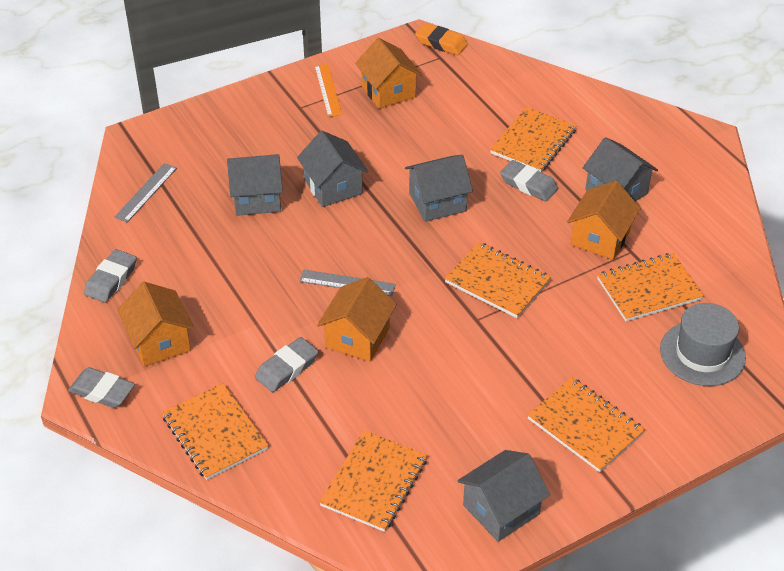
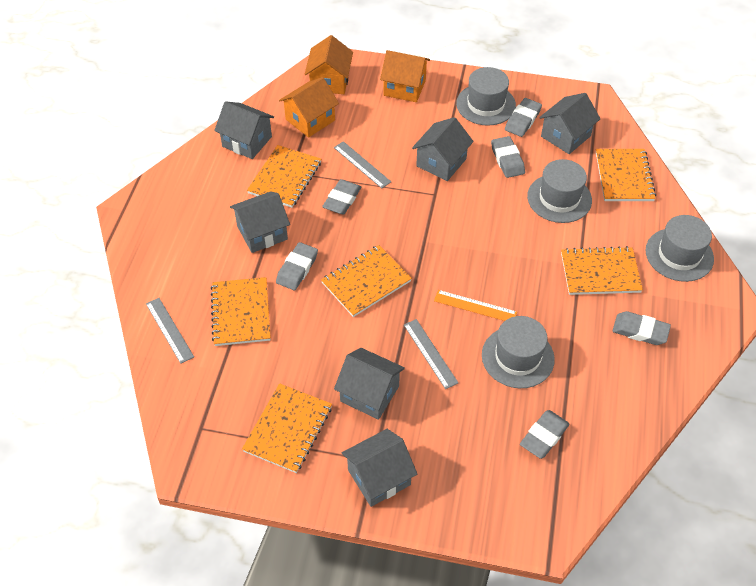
grey eraser: 4 -> 6
grey hat: 1 -> 4
grey house: 5 -> 6
grey ruler: 2 -> 3
orange eraser: 1 -> 0
orange house: 4 -> 3

